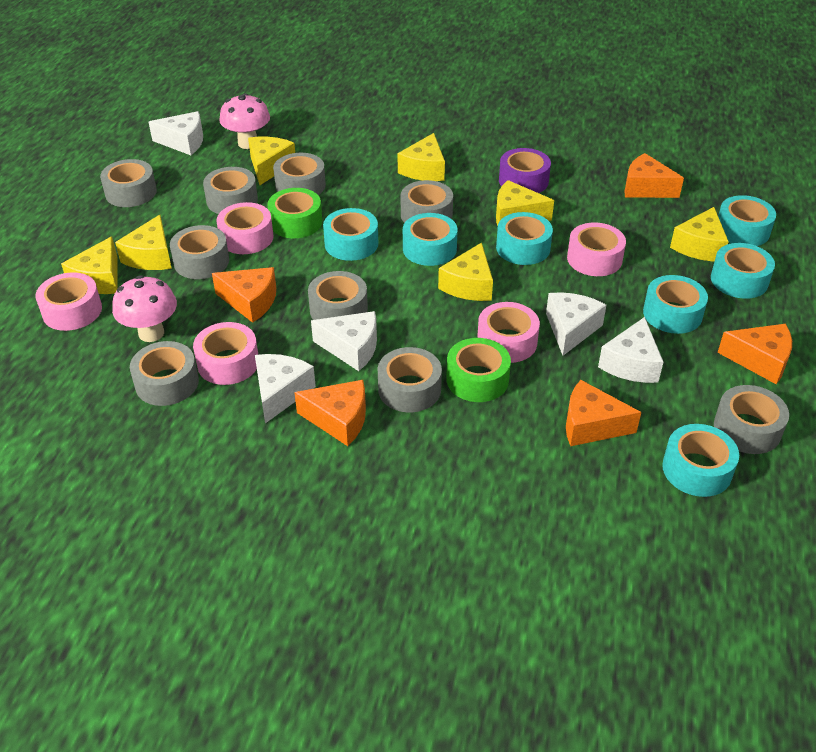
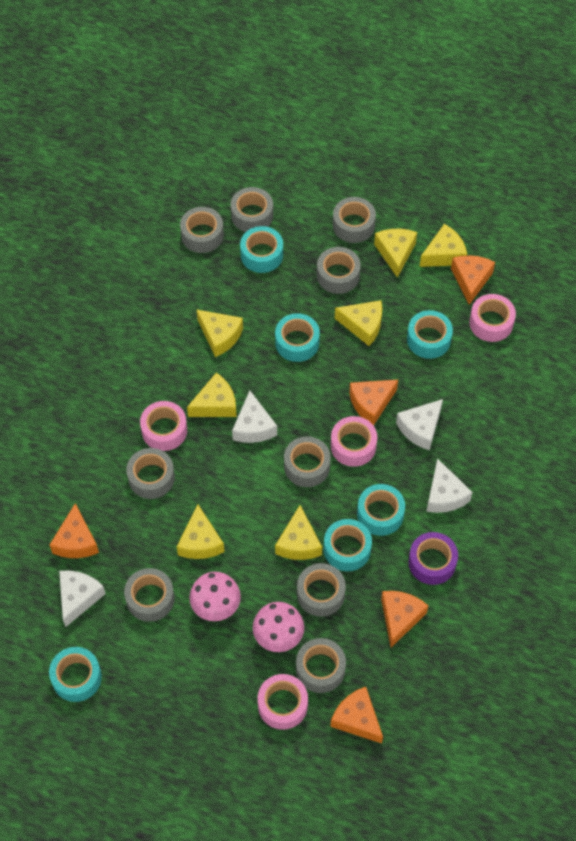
green tape: 2 -> 0
pink tape: 5 -> 4
turquoise tape: 7 -> 6
white cheese: 5 -> 4

